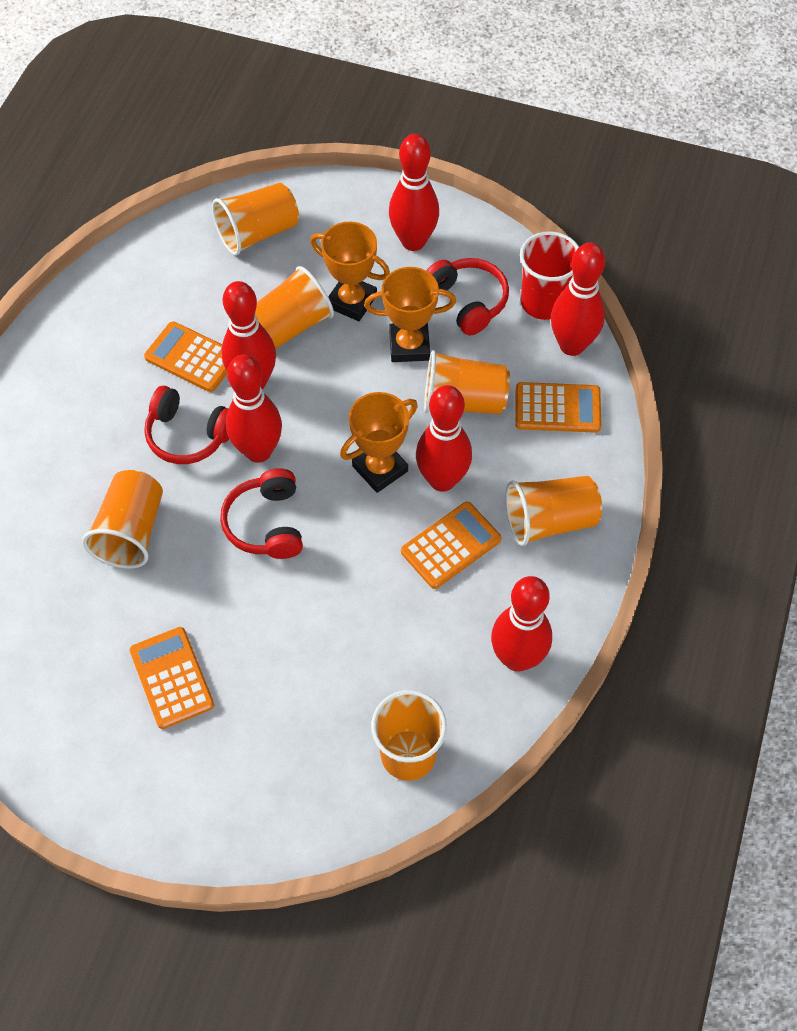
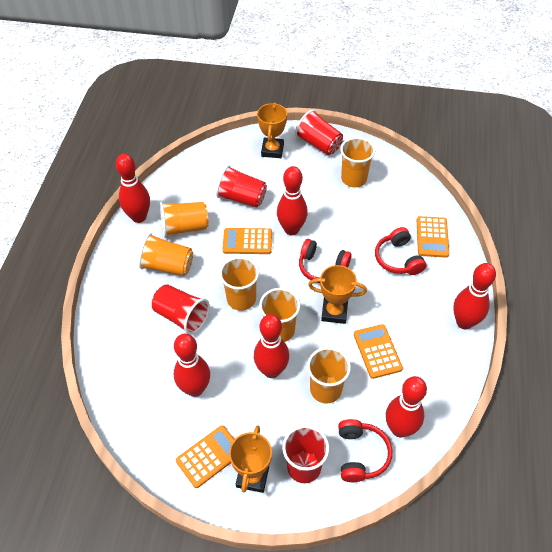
red cup: 1 -> 4

